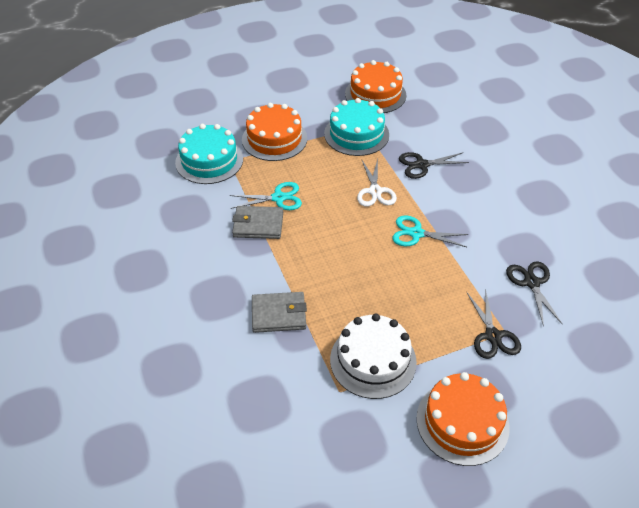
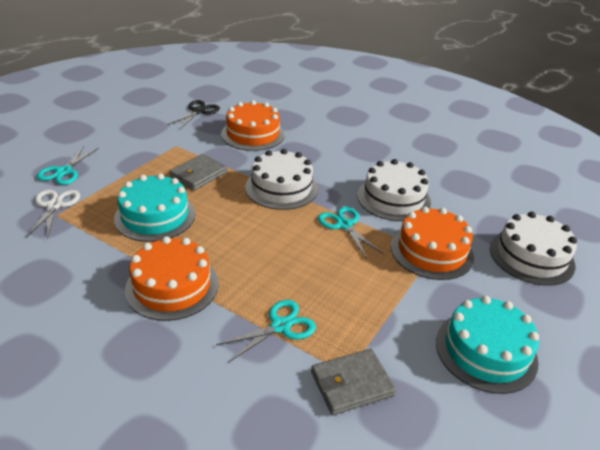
black scissors: 3 -> 1
turquoise scissors: 2 -> 3
white cake: 1 -> 3

